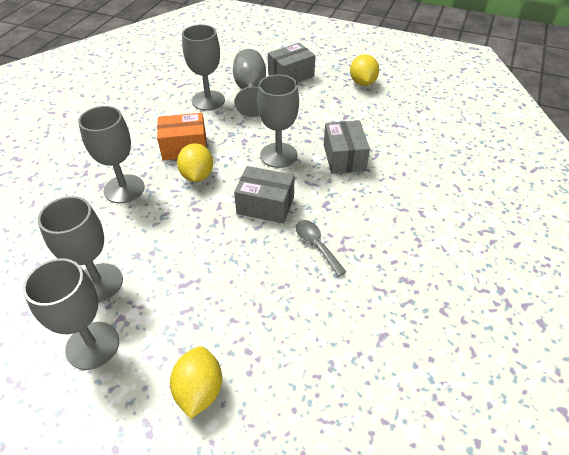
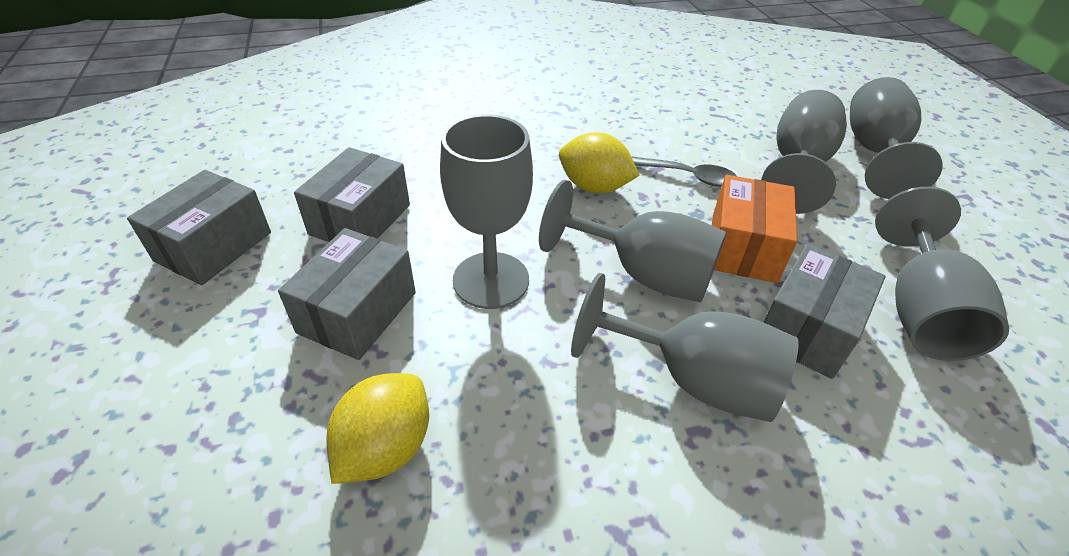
grey box: 3 -> 4
yellow lemon: 3 -> 2

